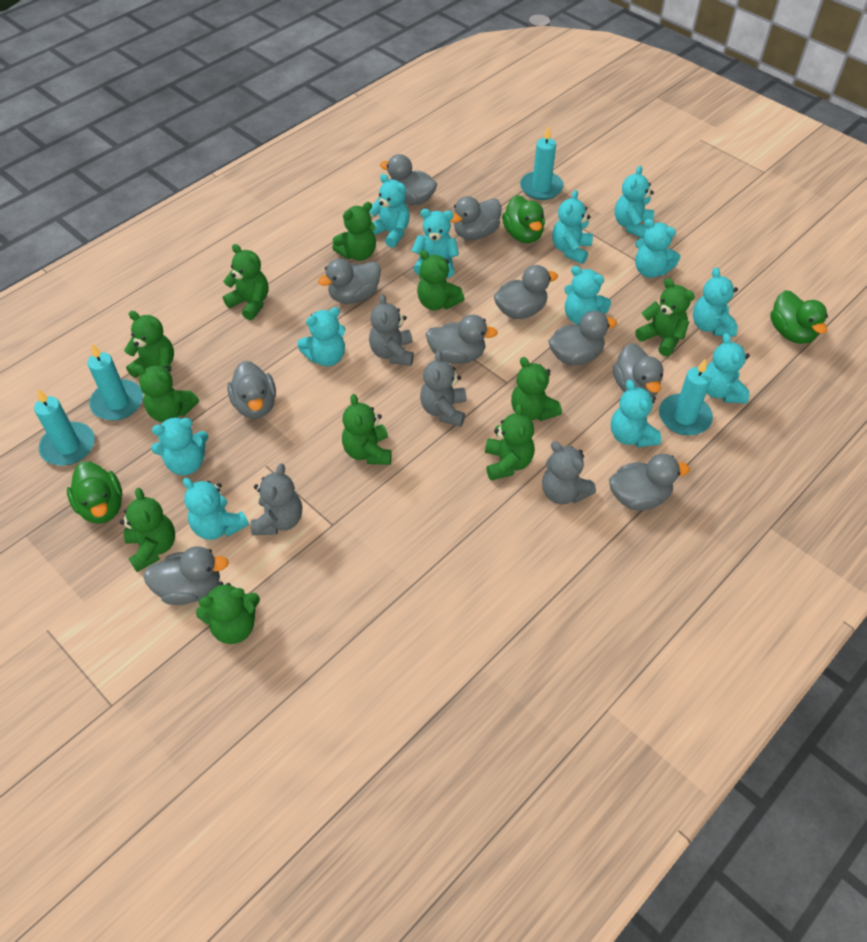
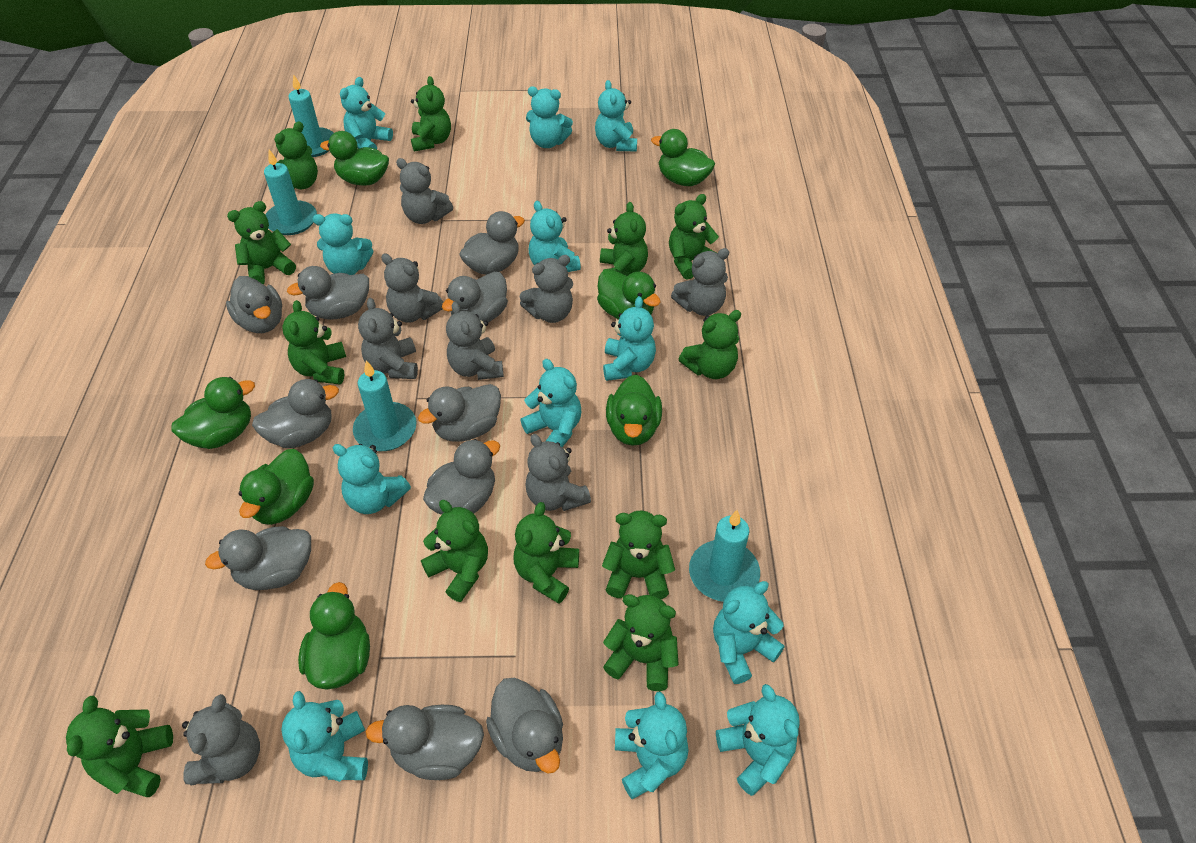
green duck: 3 -> 7
green teddy bear: 11 -> 12
grey teddy bear: 4 -> 8

